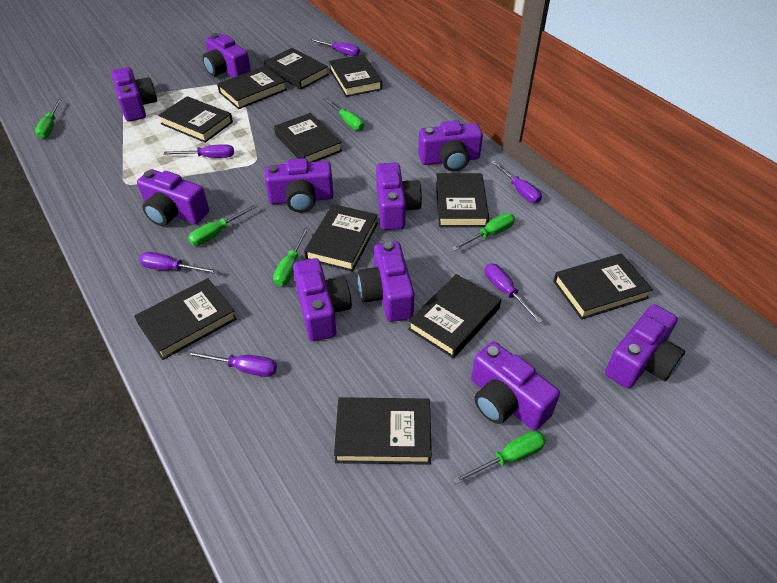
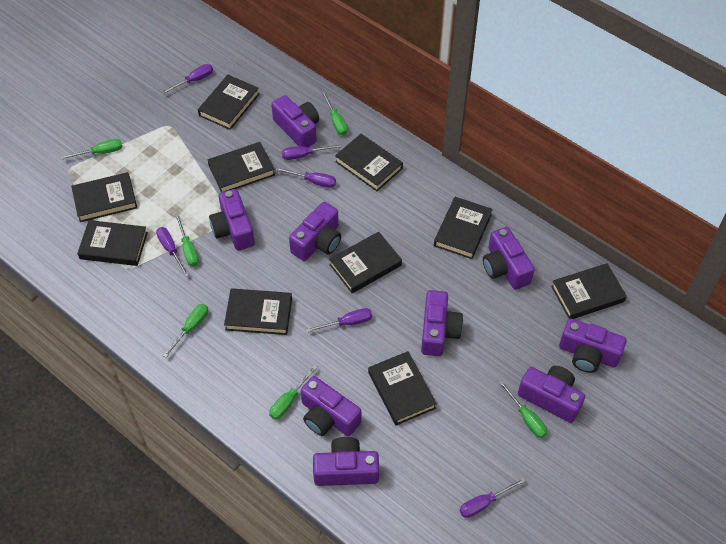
black book: 11 -> 10
purple camera: 10 -> 9

